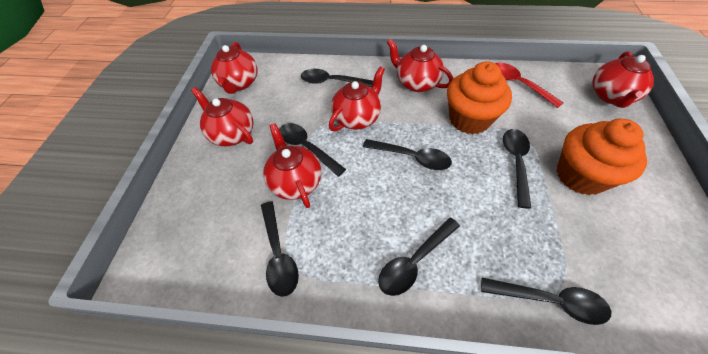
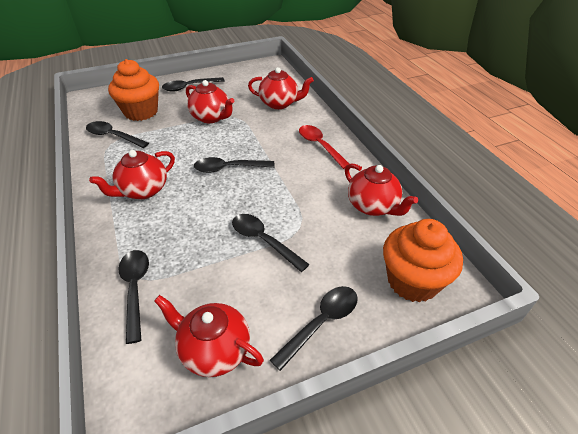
black spoon: 7 -> 6
red teapot: 6 -> 5

